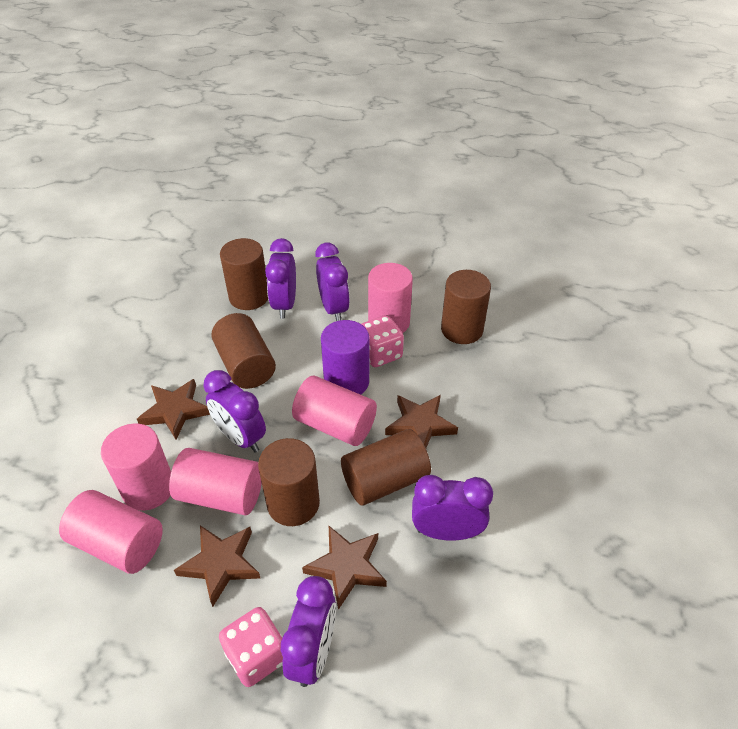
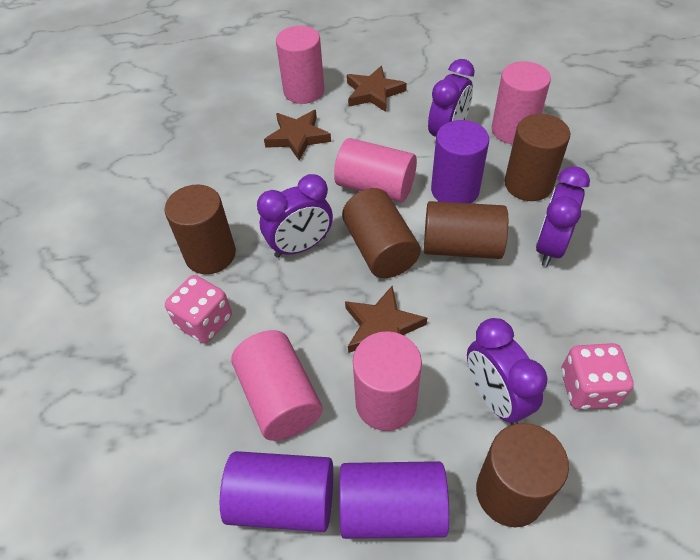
brown star: 4 -> 3
purple clock: 5 -> 4
purple cylinder: 1 -> 3

